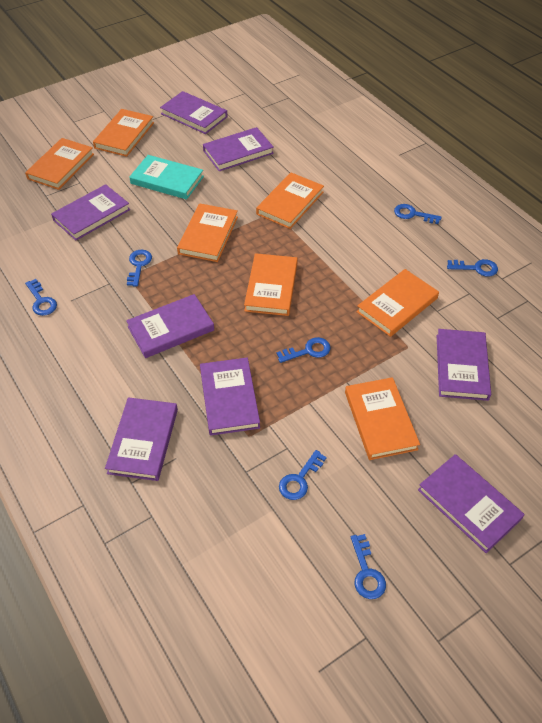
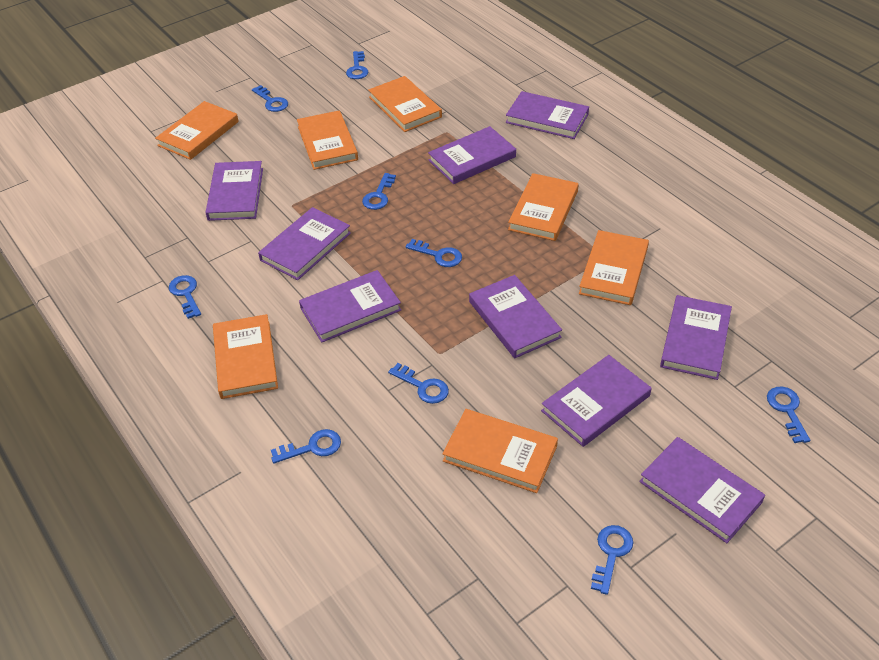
blue key: 7 -> 9
purple book: 8 -> 9
turquoise book: 1 -> 0

